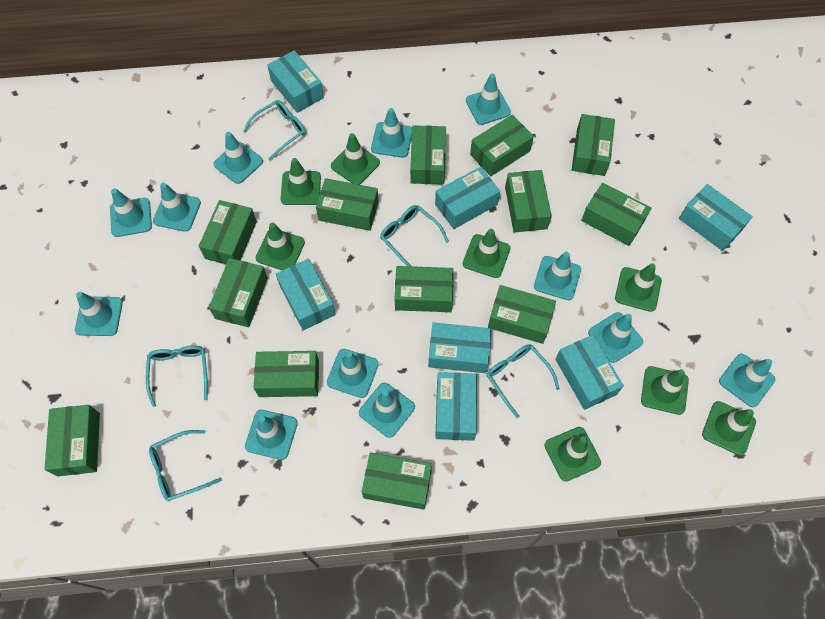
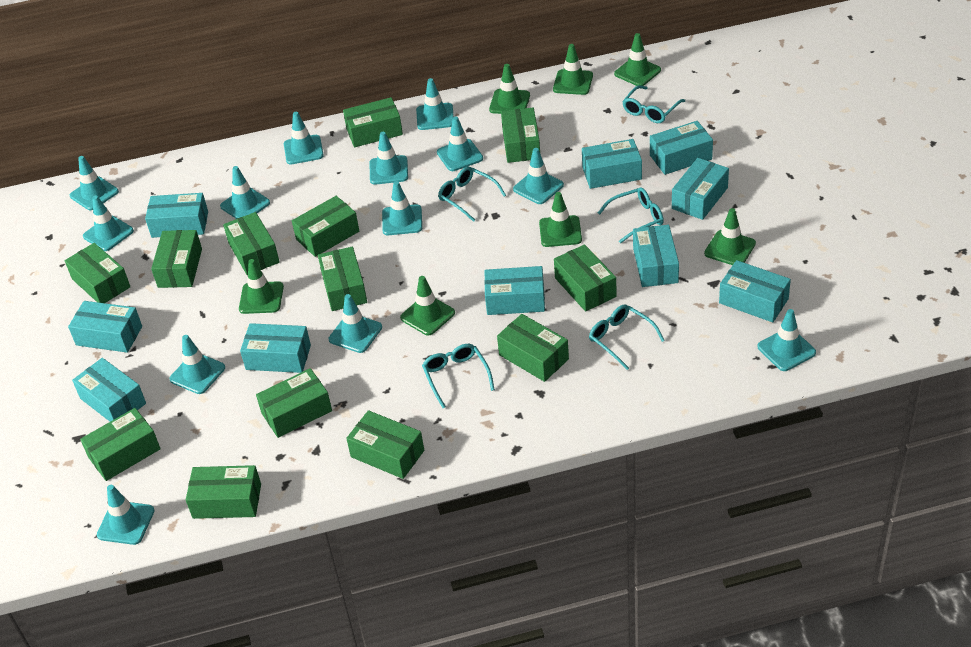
green traffic cone: 8 -> 7
turquoise box: 7 -> 10
turquoise traffic cone: 12 -> 13

